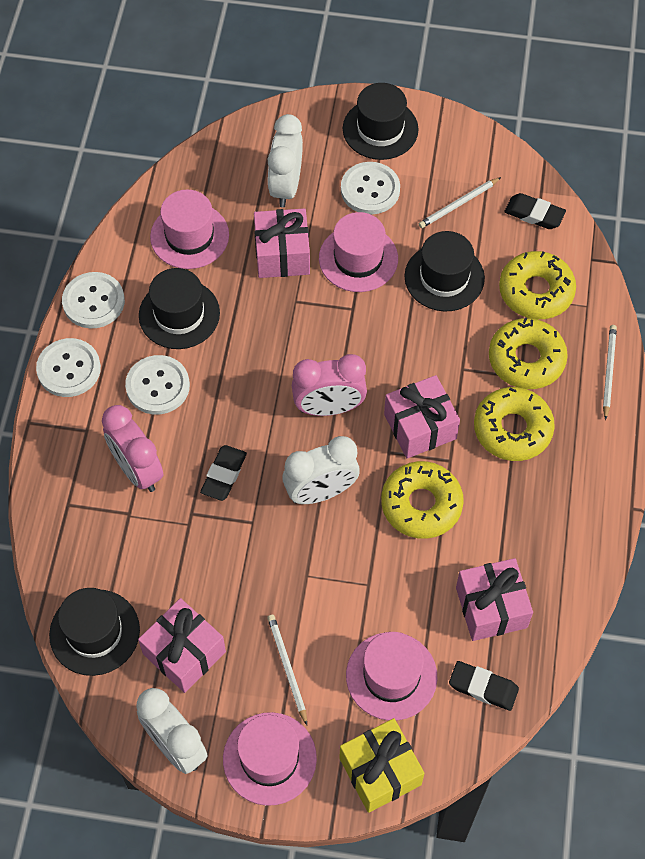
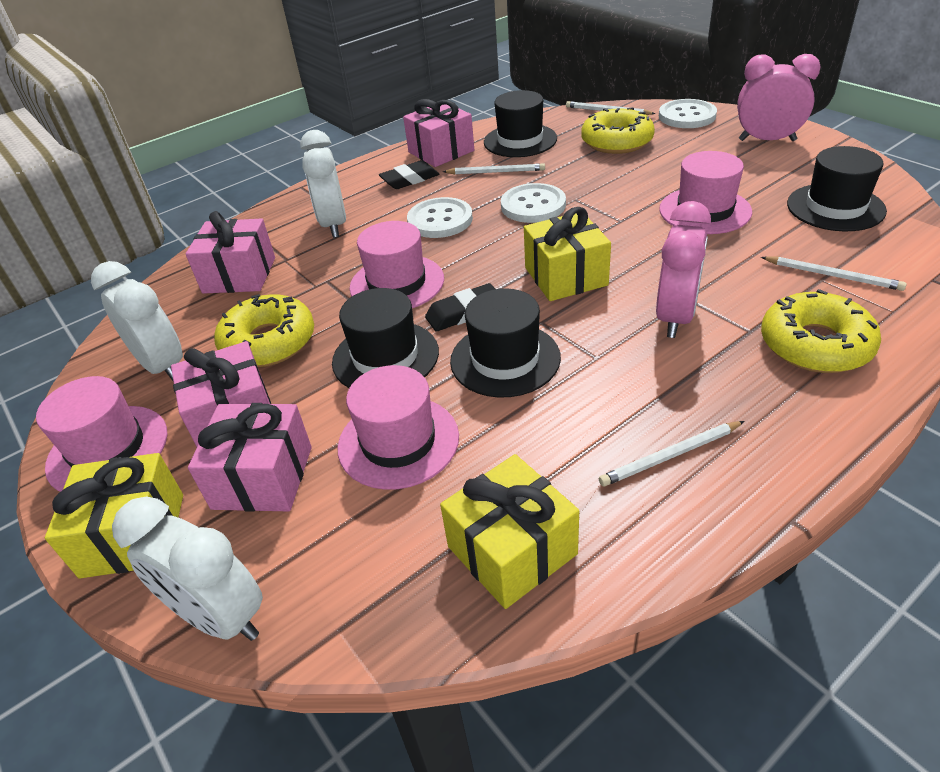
black eraser: 3 -> 2
white button: 4 -> 3
white pencil: 3 -> 4
yellow donut: 4 -> 3
yellow gift: 1 -> 3

